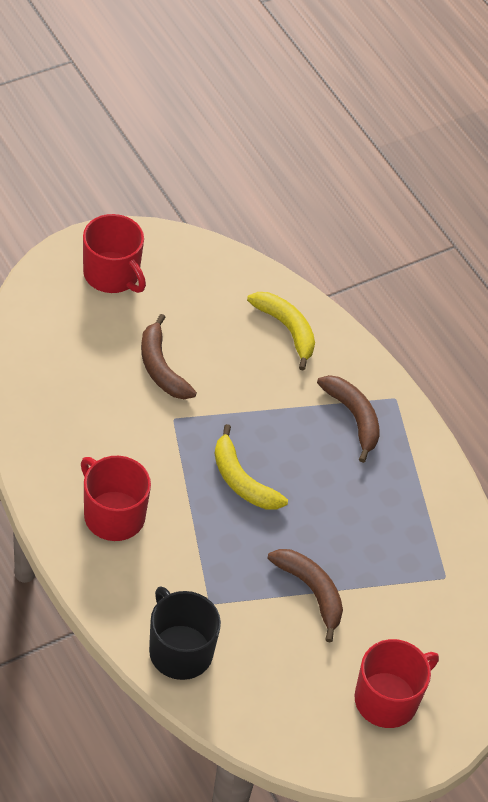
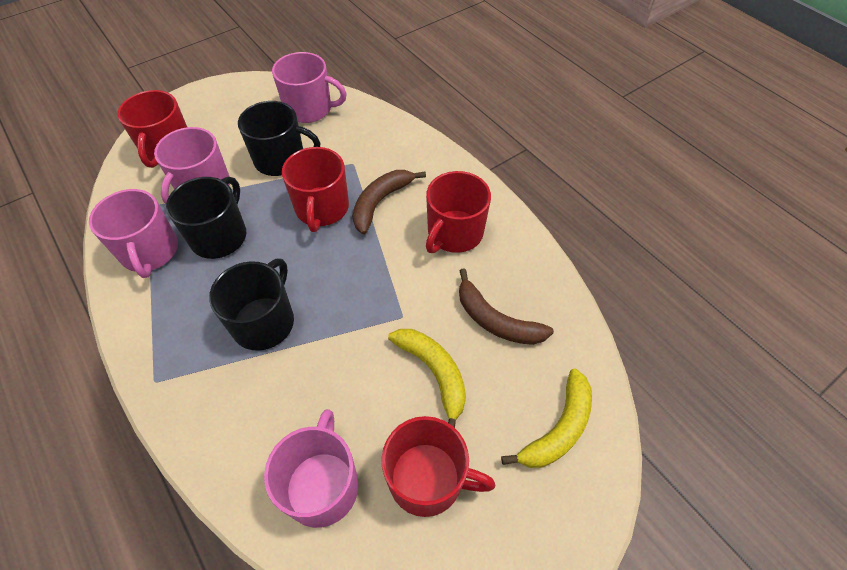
black mug: 1 -> 3
brown banana: 3 -> 2
pink mug: 0 -> 4
red mug: 3 -> 4

